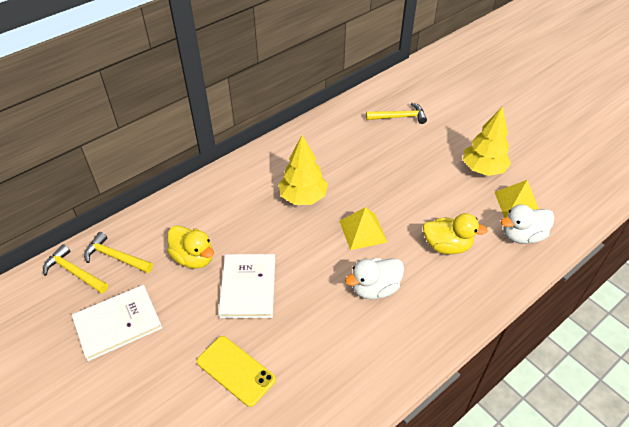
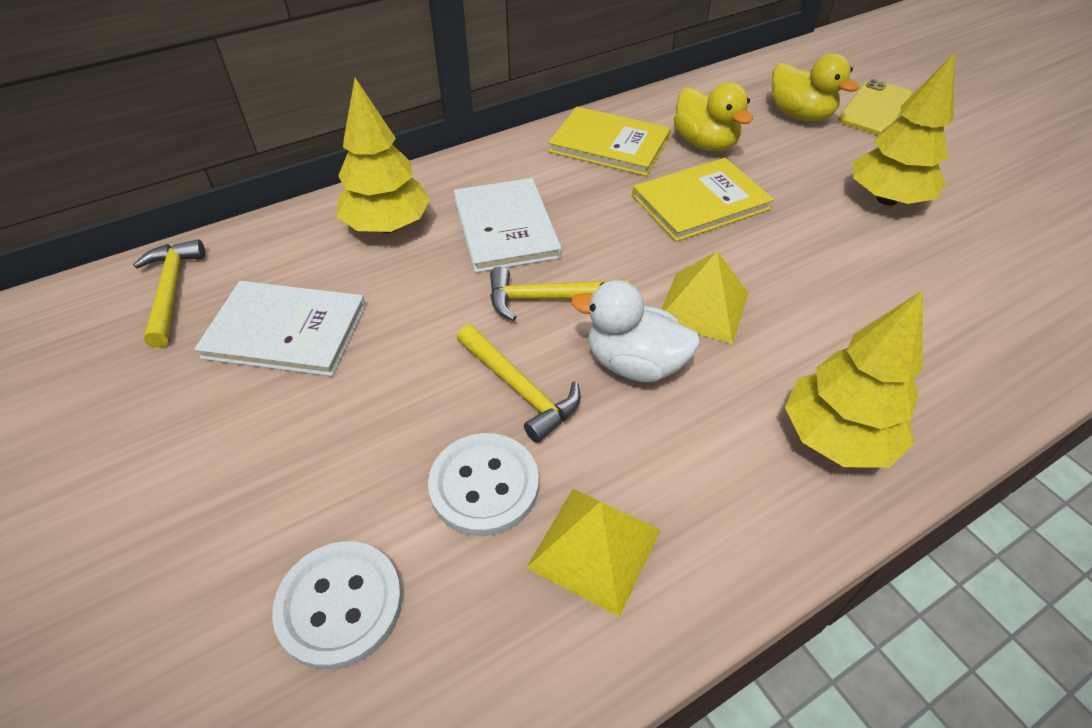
white button: 0 -> 2
white duck: 2 -> 1
yellow book: 0 -> 2
yellow tree: 2 -> 3

